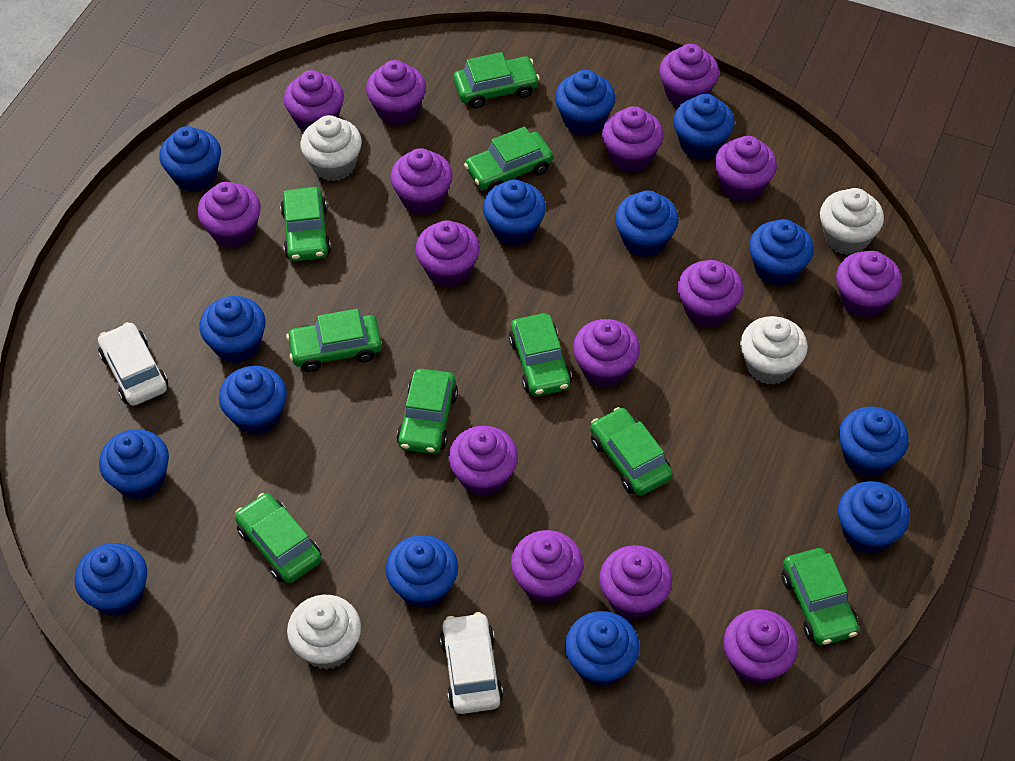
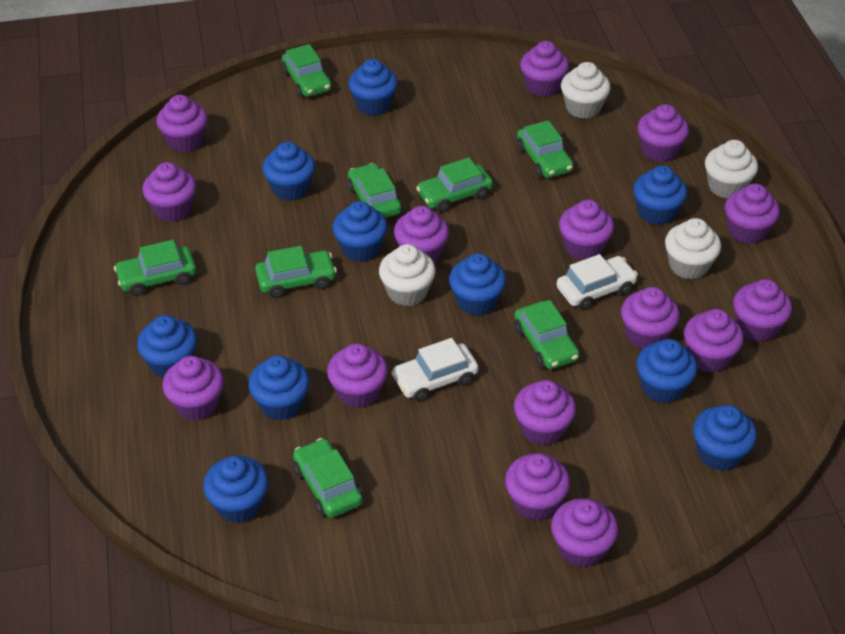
blue cupcake: 14 -> 10
green car: 9 -> 8

